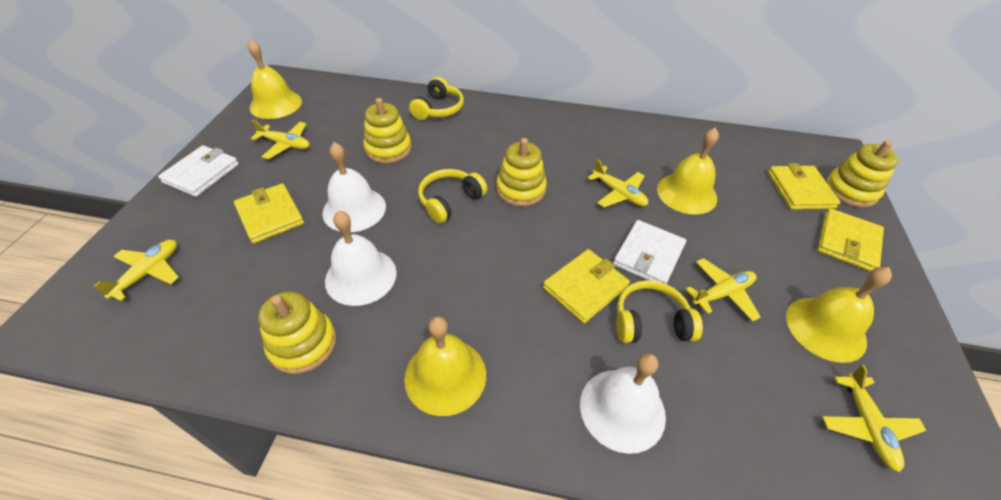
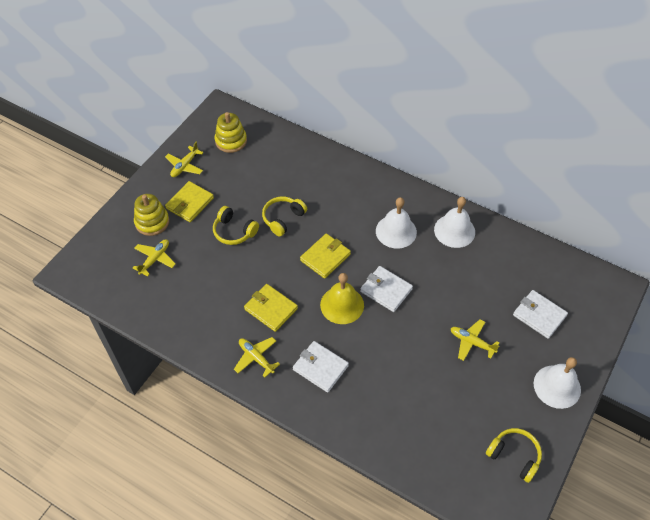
white wallet: 2 -> 3
yellow bell: 4 -> 1
yellow plane: 5 -> 4
yellow stacking toy: 4 -> 2
yellow wallet: 4 -> 3

